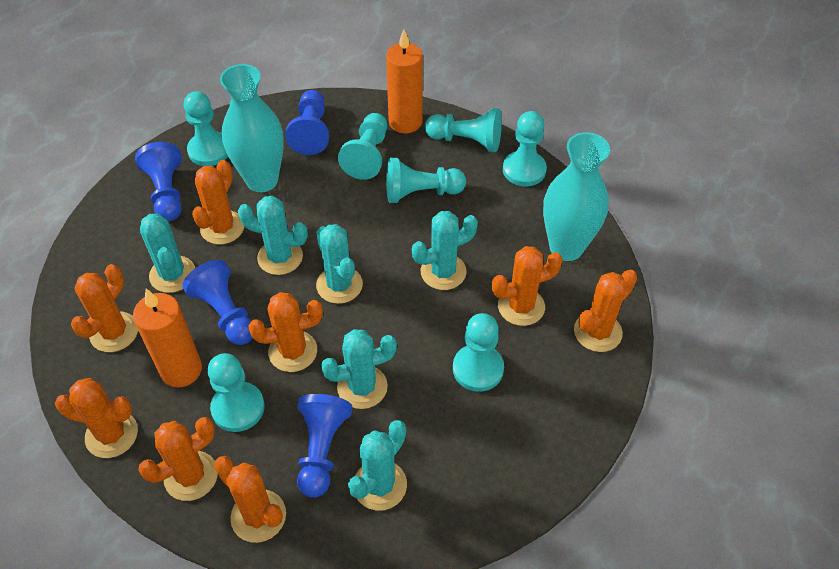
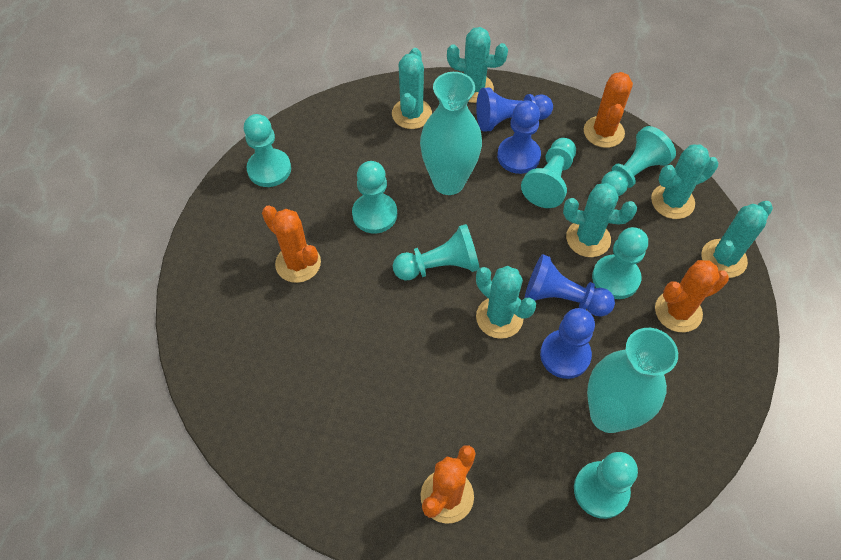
orange cactus: 8 -> 4
orange candle: 2 -> 0

